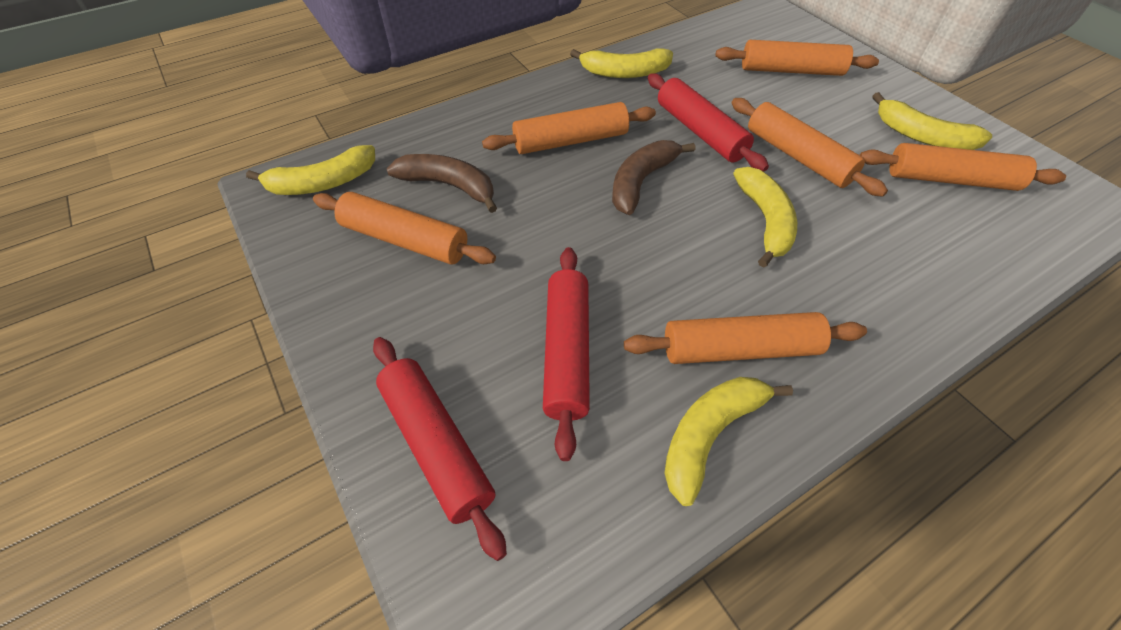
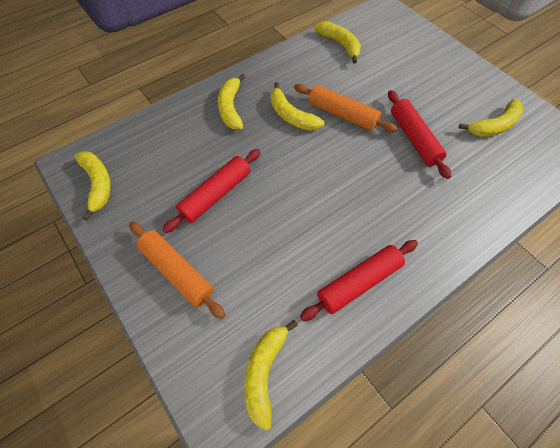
brown banana: 2 -> 0
orange rolling pin: 6 -> 2
yellow banana: 5 -> 6

